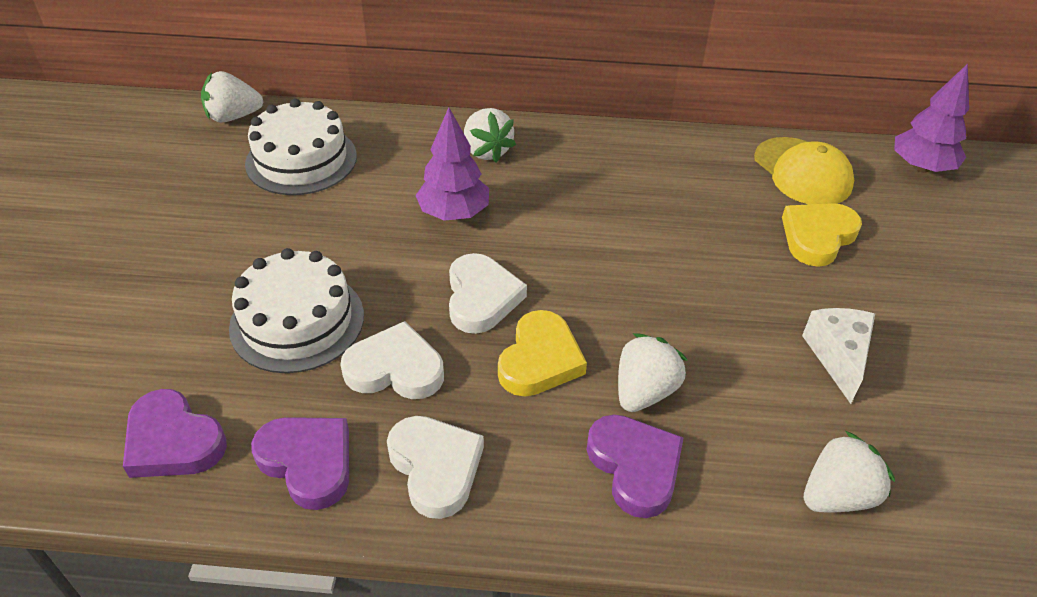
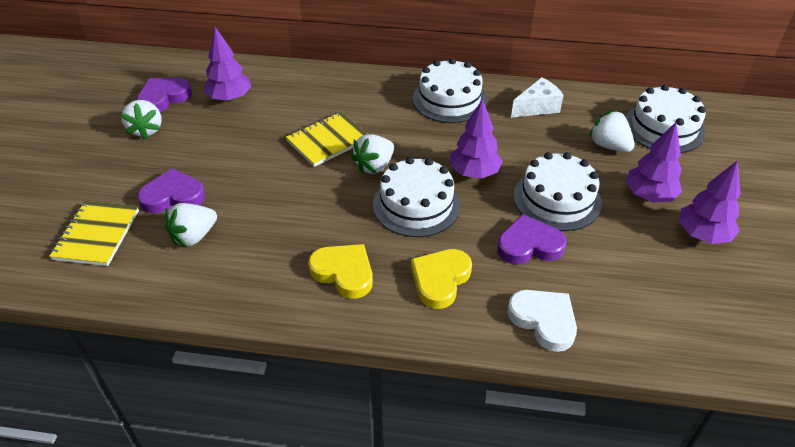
purple tree: 2 -> 4
white cake: 2 -> 4
white heart: 3 -> 1
yellow cap: 1 -> 0
yellow notebook: 0 -> 2

